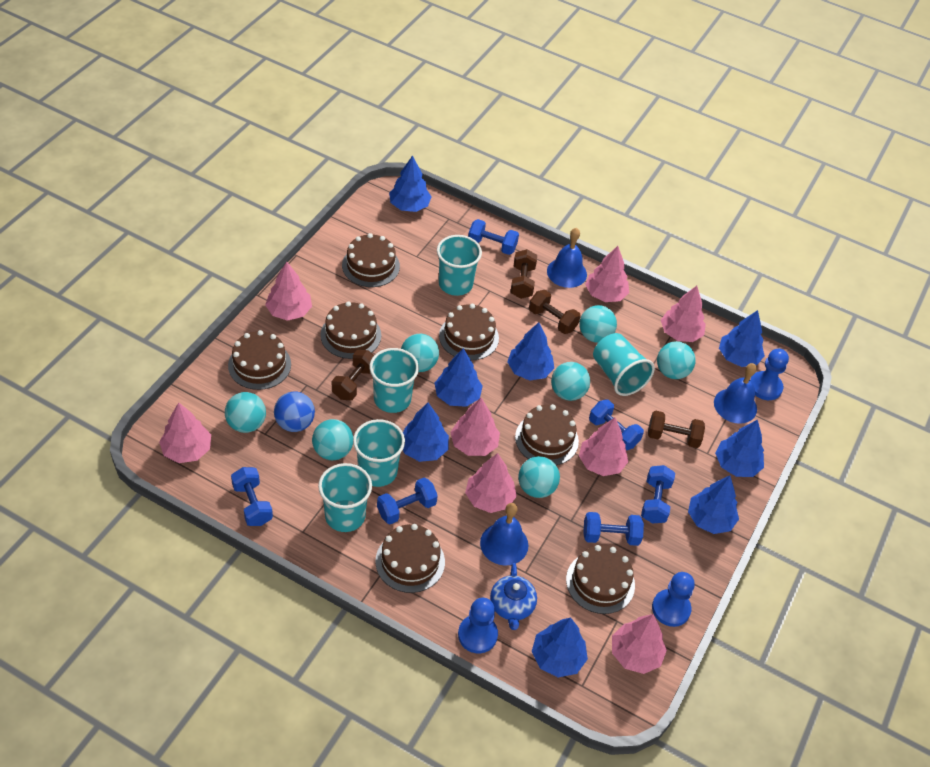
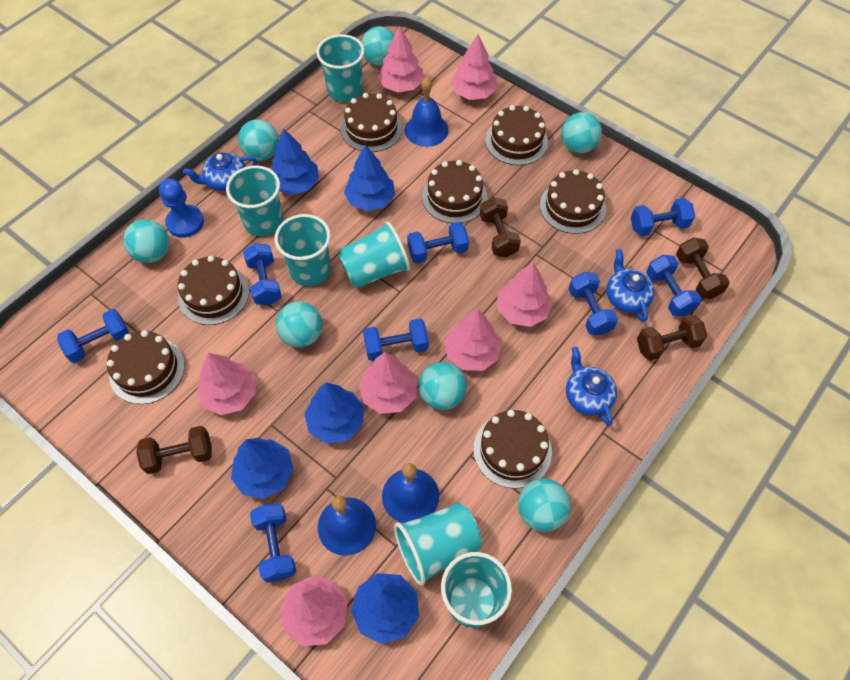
blue ball: 1 -> 0
blue dumbbell: 6 -> 8
blue pawn: 3 -> 1
blue teapot: 1 -> 3
blue tree: 8 -> 5
pink tree: 8 -> 7
turquoise cup: 5 -> 6

